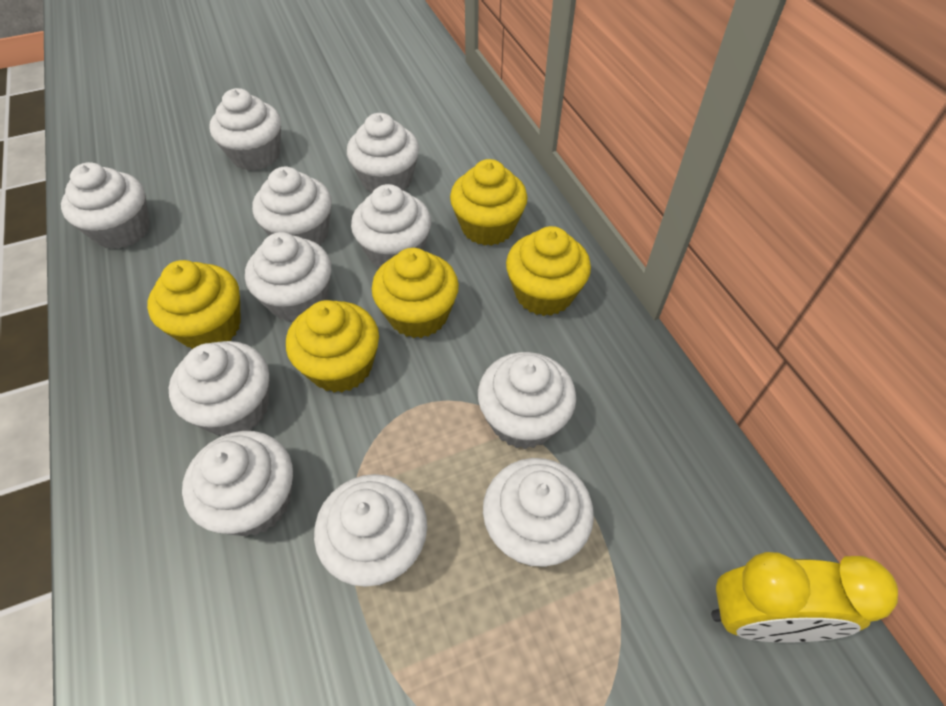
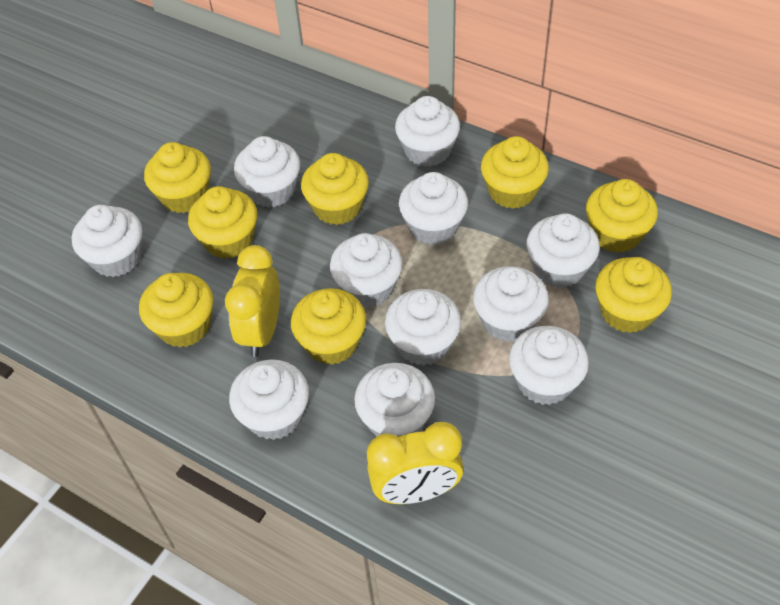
yellow clock: 1 -> 2
yellow cupcake: 5 -> 8

